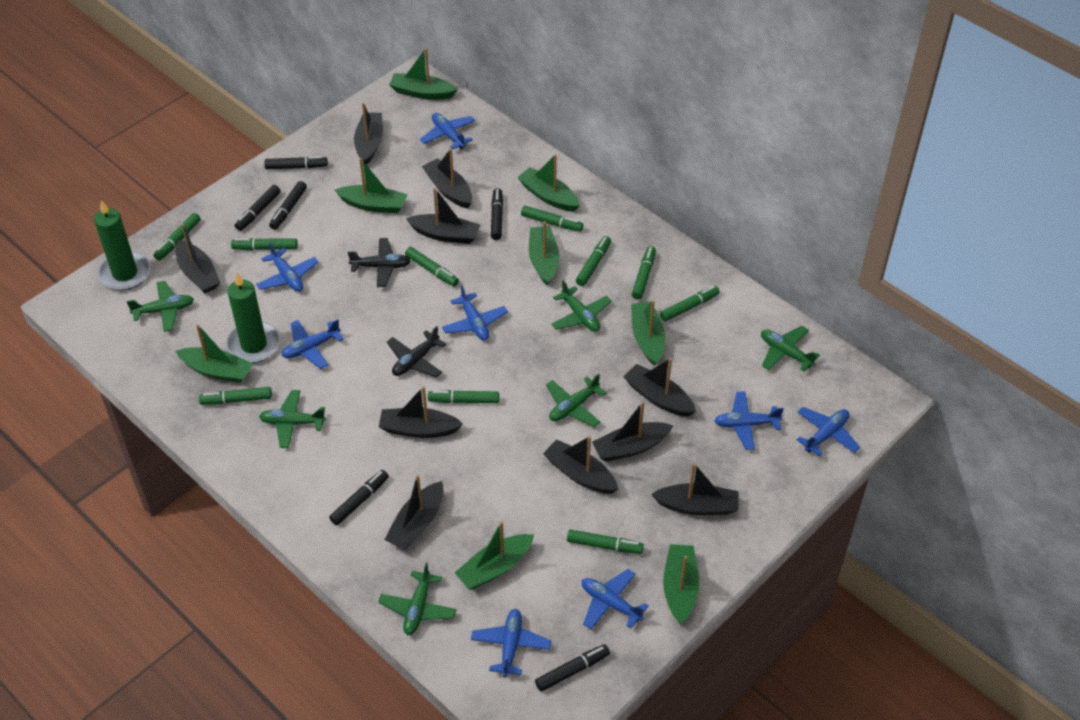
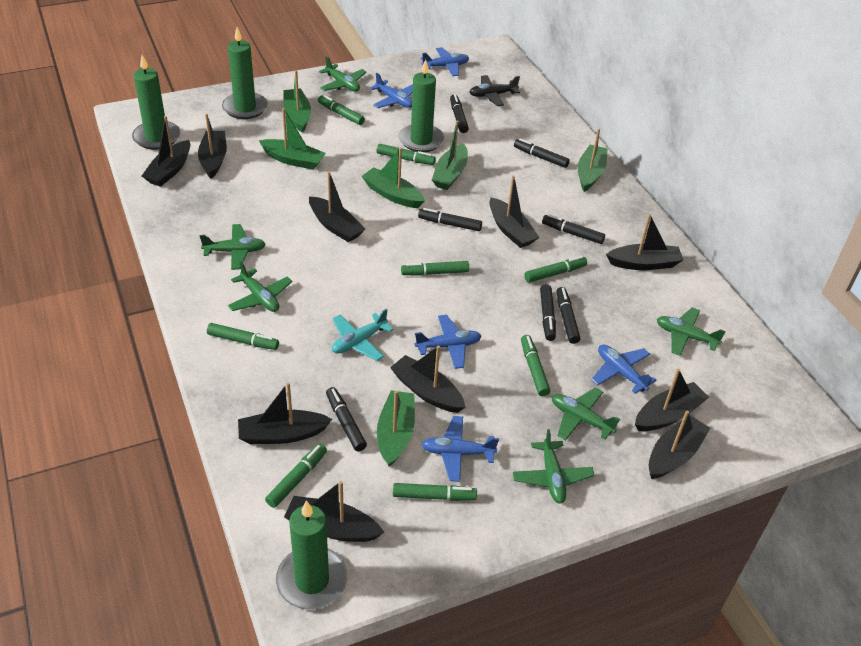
black marker: 6 -> 7
black plane: 2 -> 1
blue plane: 8 -> 5
green boat: 8 -> 6
green candle: 2 -> 4
green marker: 10 -> 8
turquoise plane: 0 -> 1

